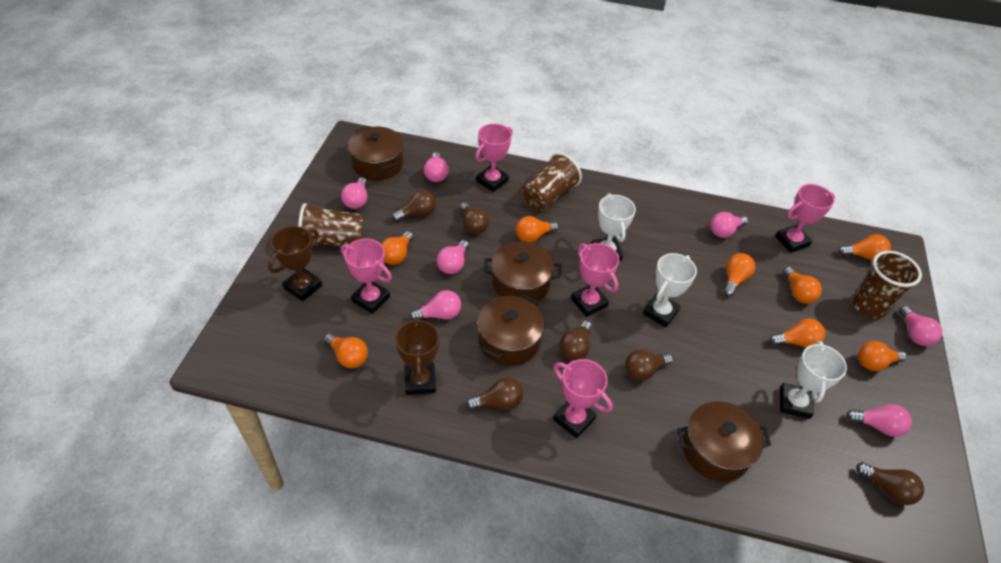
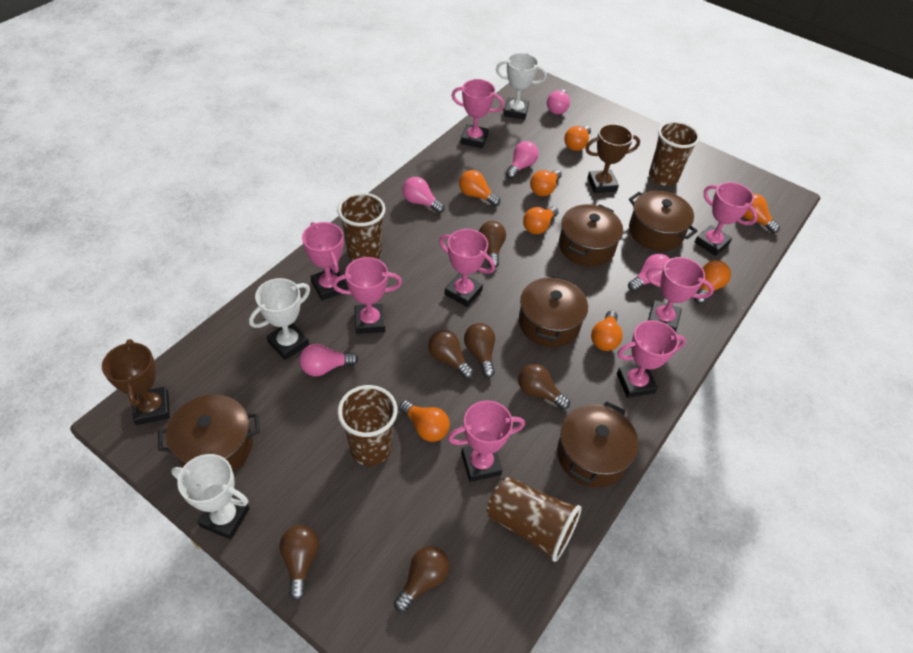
brown cup: 3 -> 4
brown pot: 4 -> 5
pink light bulb: 7 -> 5
pink trophy: 5 -> 8

